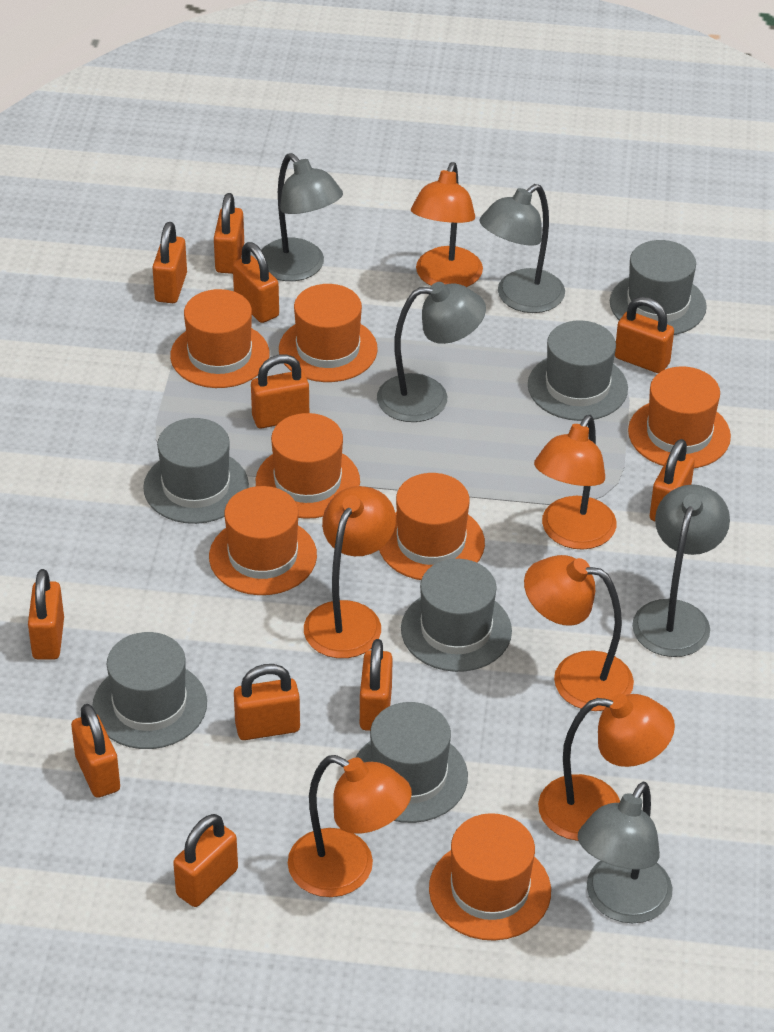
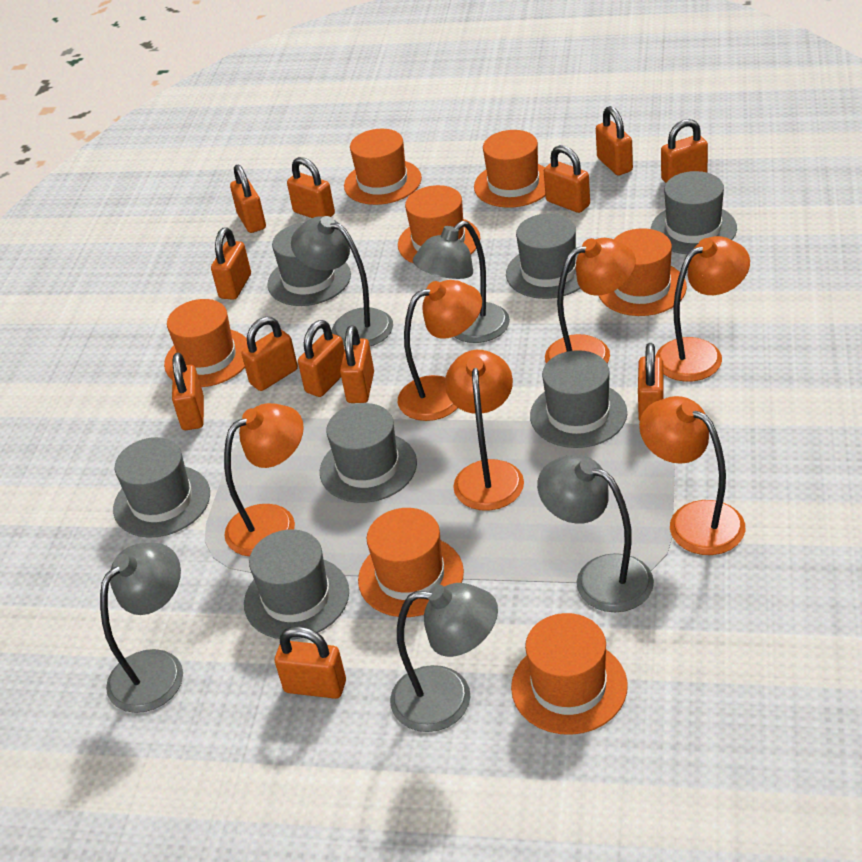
grey hat: 6 -> 7
orange padlock: 11 -> 12

